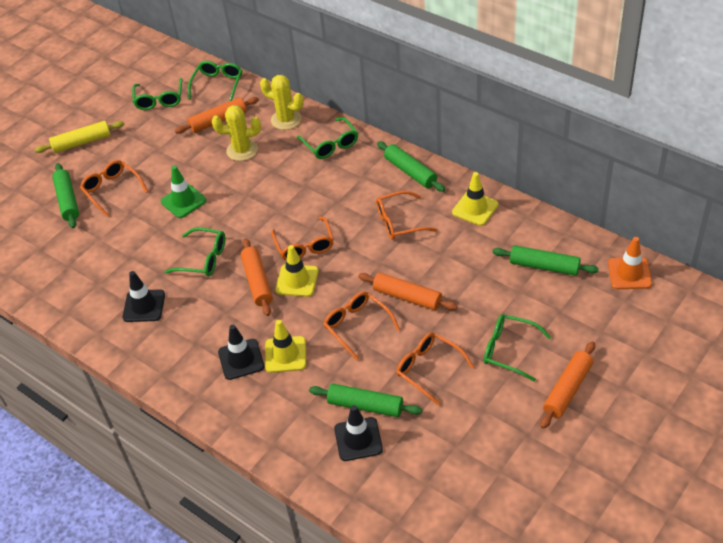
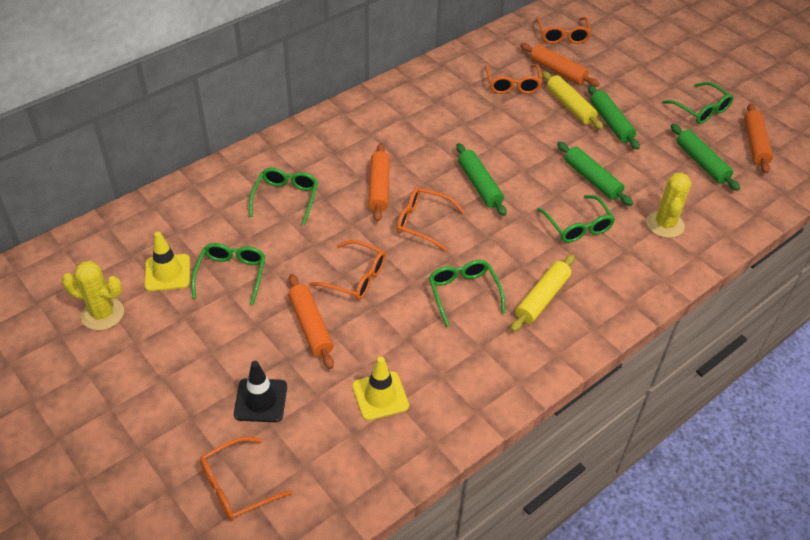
black traffic cone: 3 -> 1
green traffic cone: 1 -> 0
orange traffic cone: 1 -> 0
yellow rolling pin: 1 -> 2
yellow traffic cone: 3 -> 2

